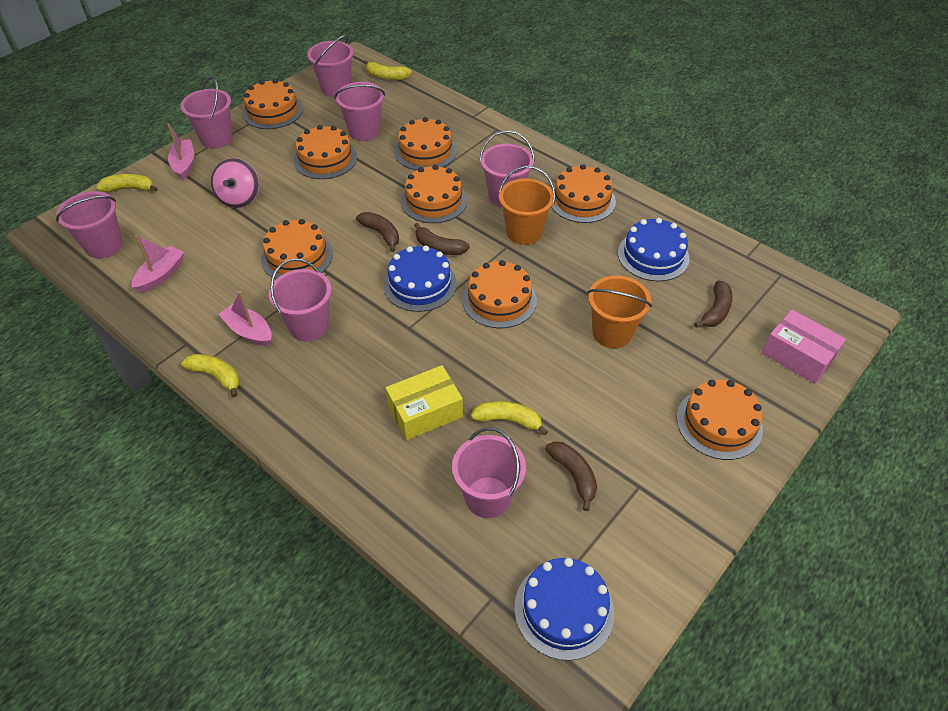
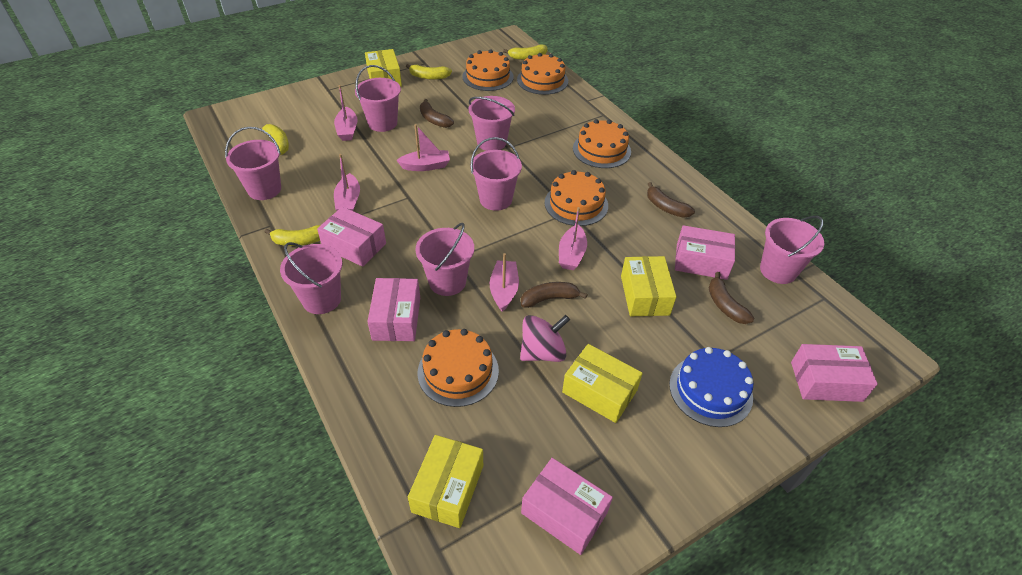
blue cake: 3 -> 1
orange bucket: 2 -> 0
orange cake: 8 -> 5
pink boat: 3 -> 5
pink box: 1 -> 5
yellow box: 1 -> 4

